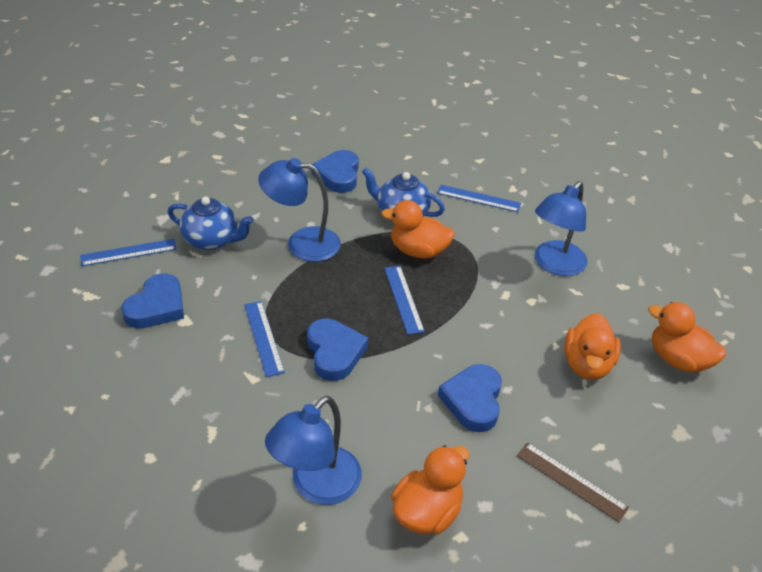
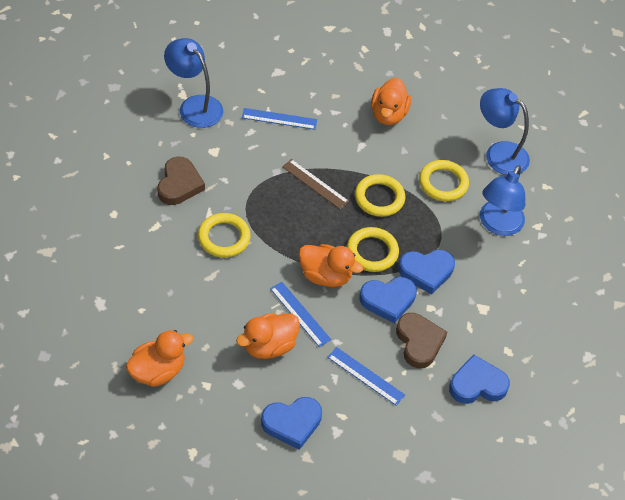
blue ruler: 4 -> 3
blue teapot: 2 -> 0
brown heart: 0 -> 2
yellow ring: 0 -> 4

